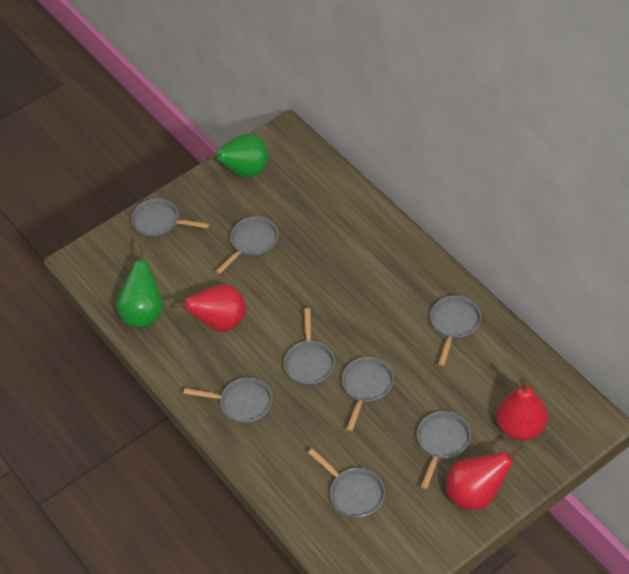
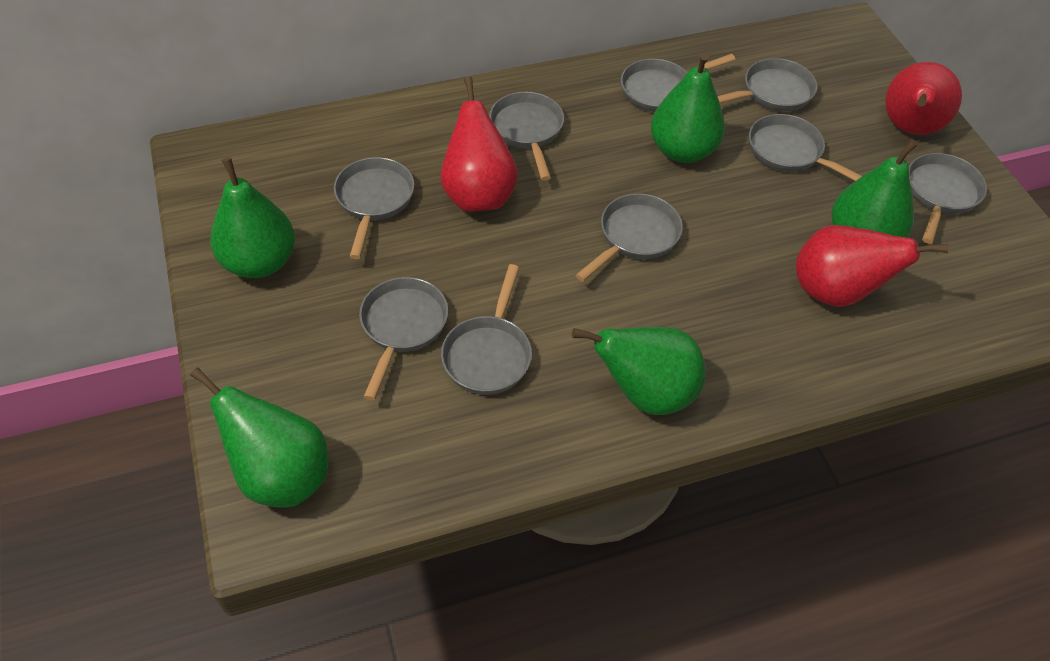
green pear: 2 -> 5
grey pan: 8 -> 9

